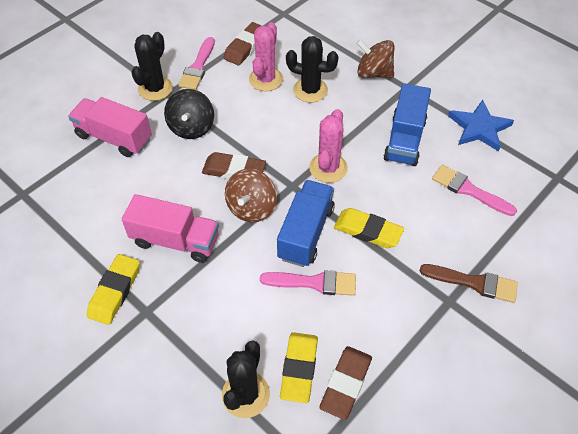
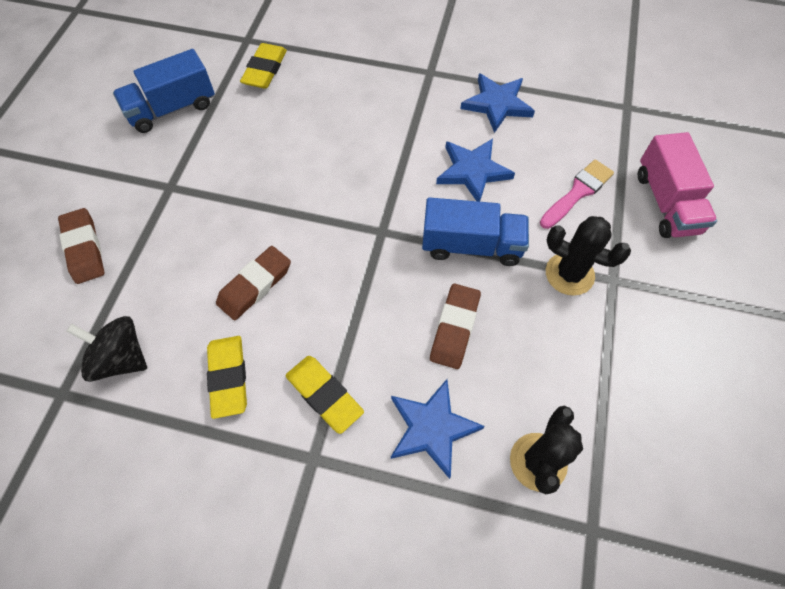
black cactus: 3 -> 2
blue star: 1 -> 3
brown brush: 1 -> 0
brown spinning top: 2 -> 0
pink brush: 3 -> 1
pink cactus: 2 -> 0
pink truck: 2 -> 1

